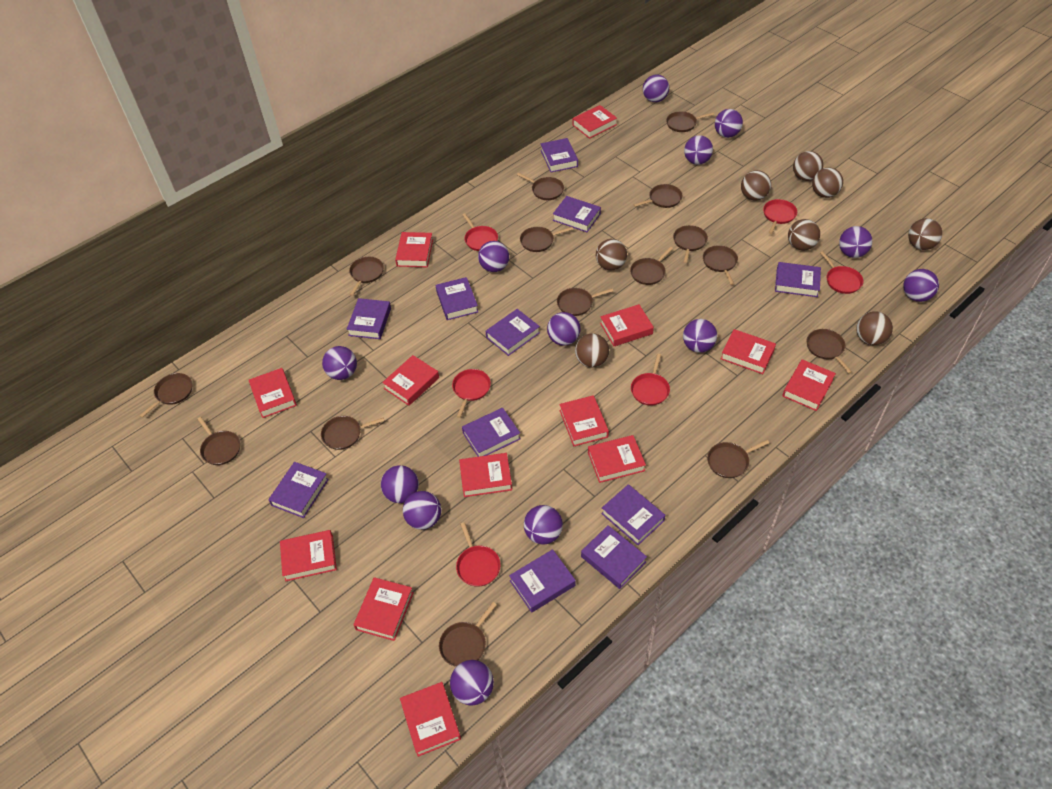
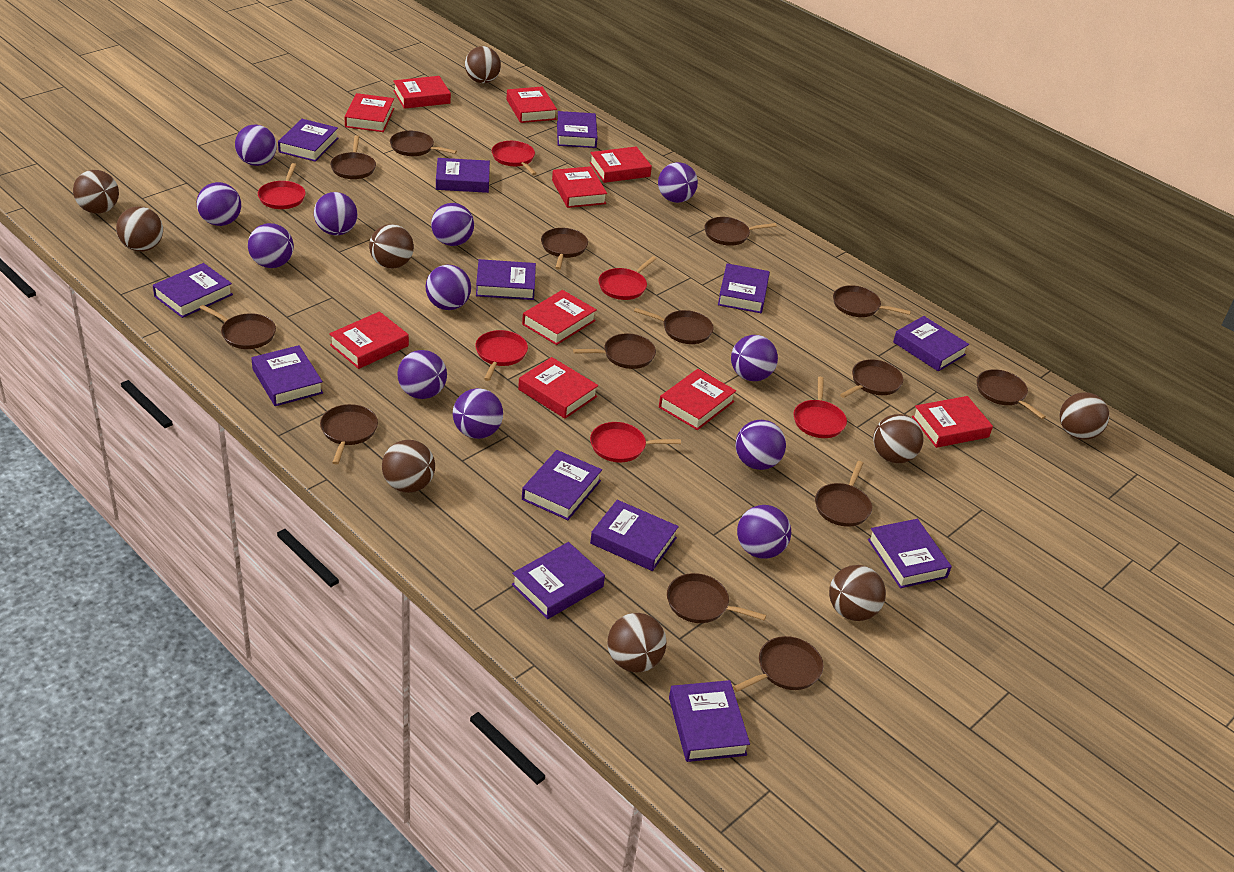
brown ball: 8 -> 9
brown pan: 15 -> 14
purple ball: 13 -> 12
purple book: 11 -> 13
red book: 13 -> 10

